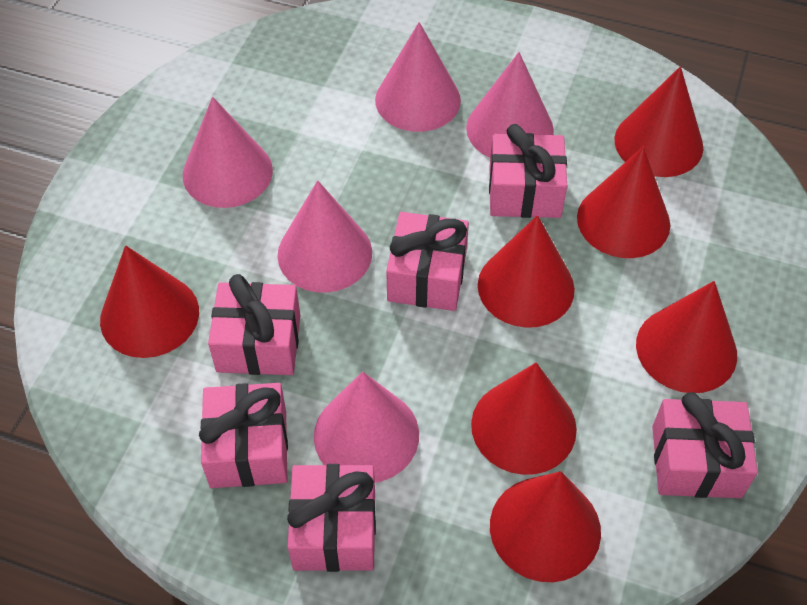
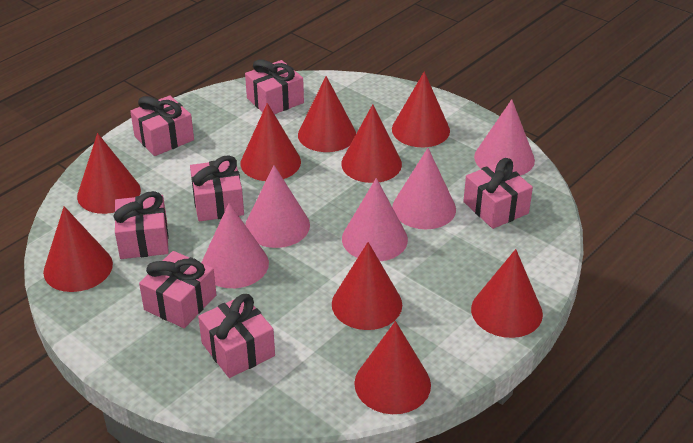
pink gift: 6 -> 7
red cone: 7 -> 9

